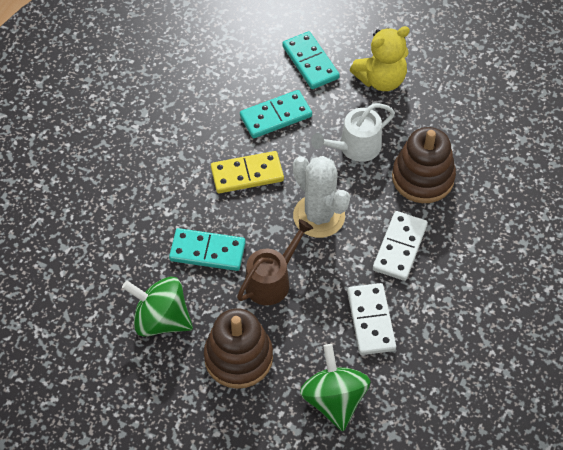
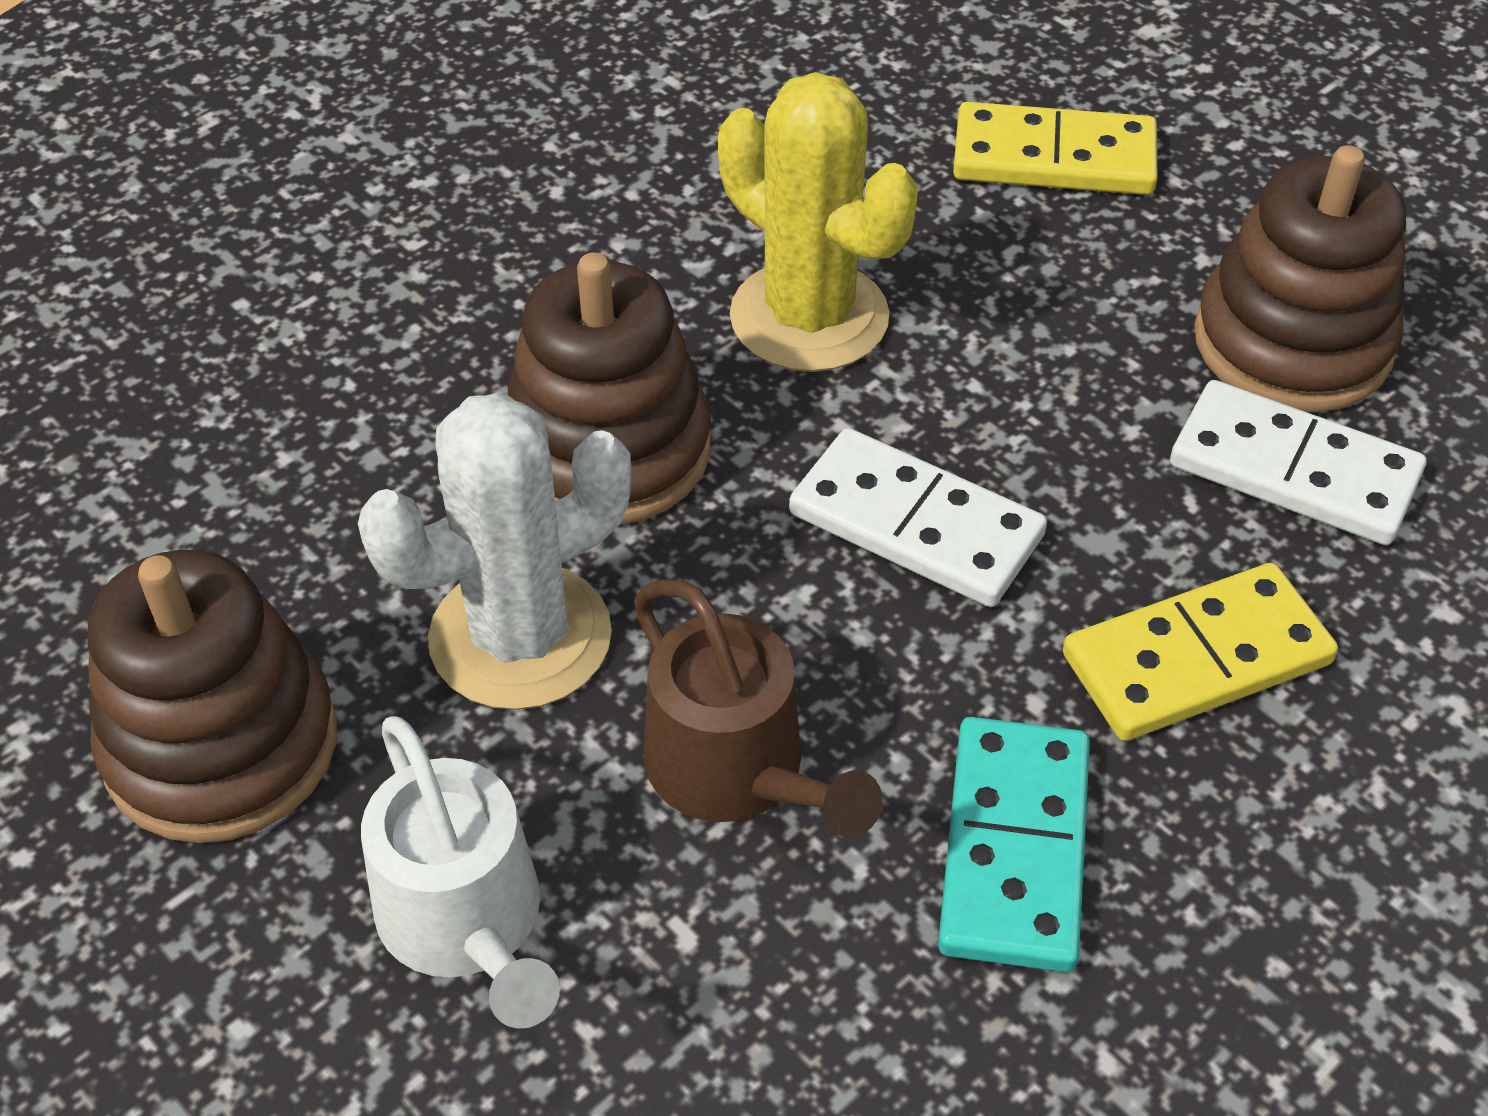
brown stacking toy: 2 -> 3
green spinning top: 2 -> 0
turquoise domino: 3 -> 1
yellow cactus: 0 -> 1
yellow domino: 1 -> 2
yellow teddy bear: 1 -> 0

